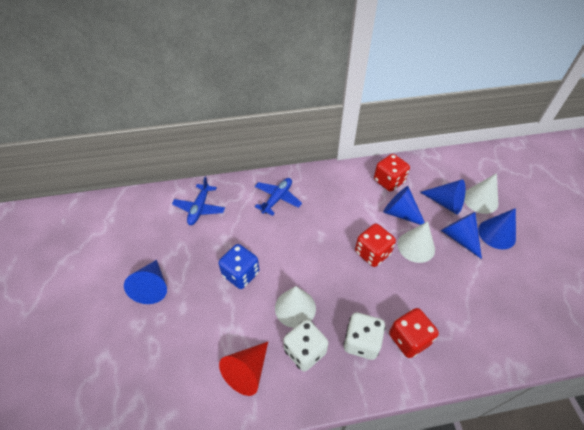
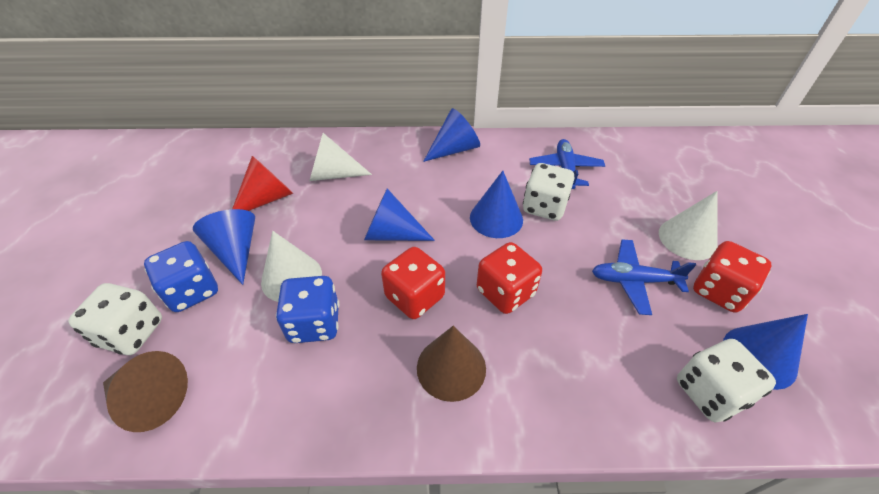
blue dice: 1 -> 2
brown cone: 0 -> 2
white dice: 2 -> 3

